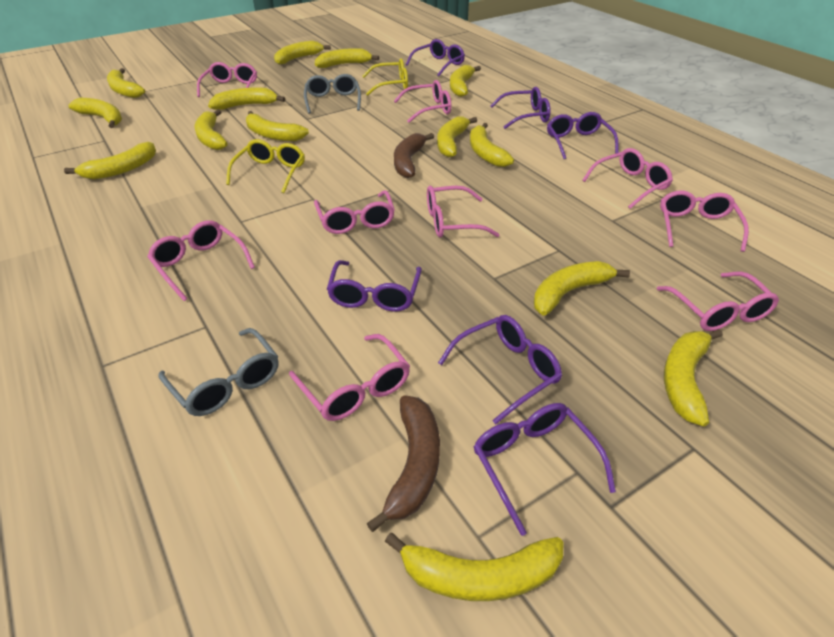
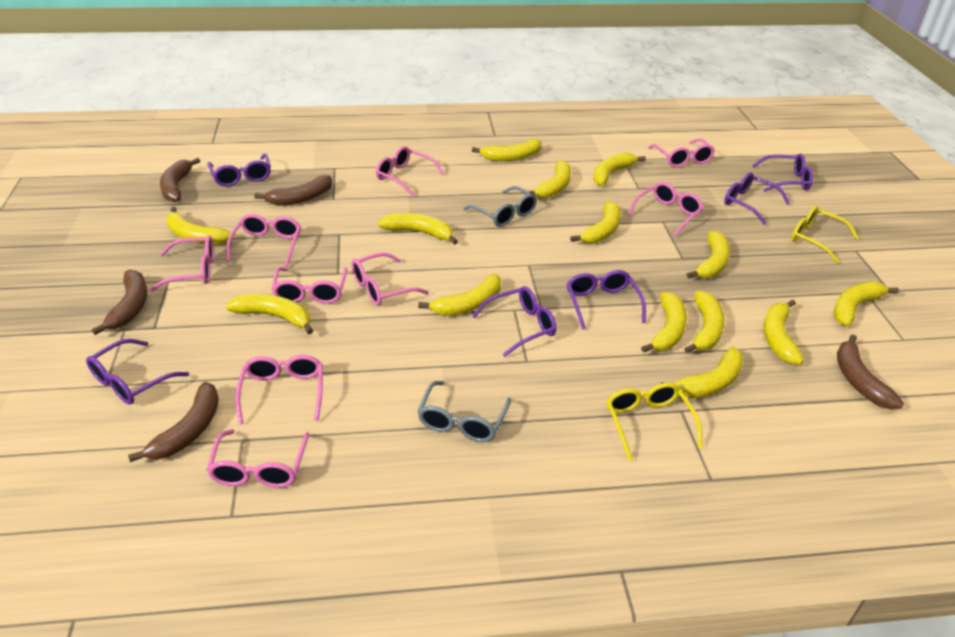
brown banana: 2 -> 5

